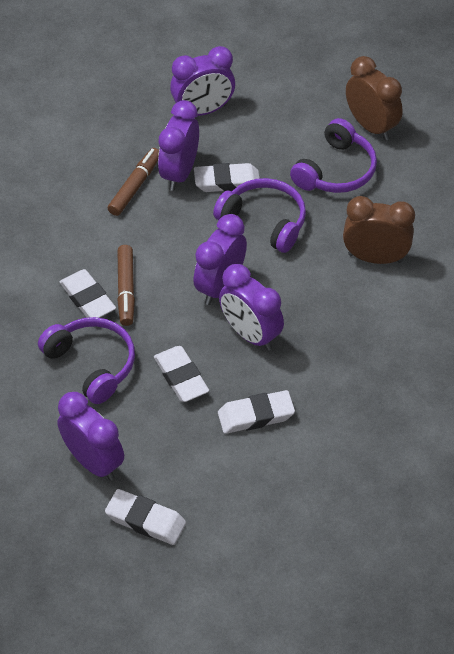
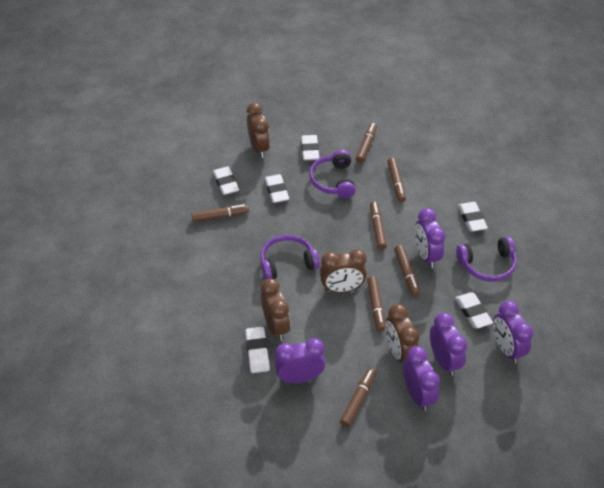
brown clock: 2 -> 4
brown marker: 2 -> 7
white eraser: 5 -> 6

